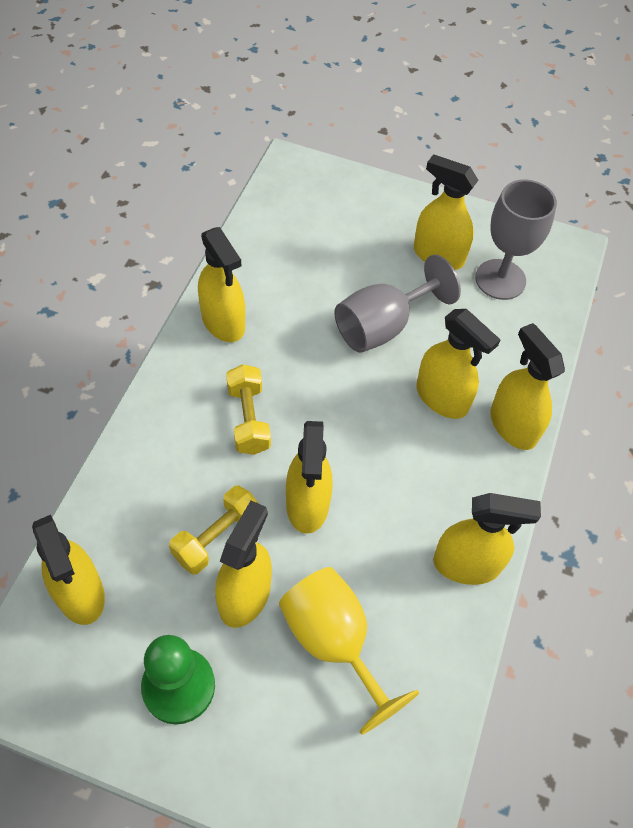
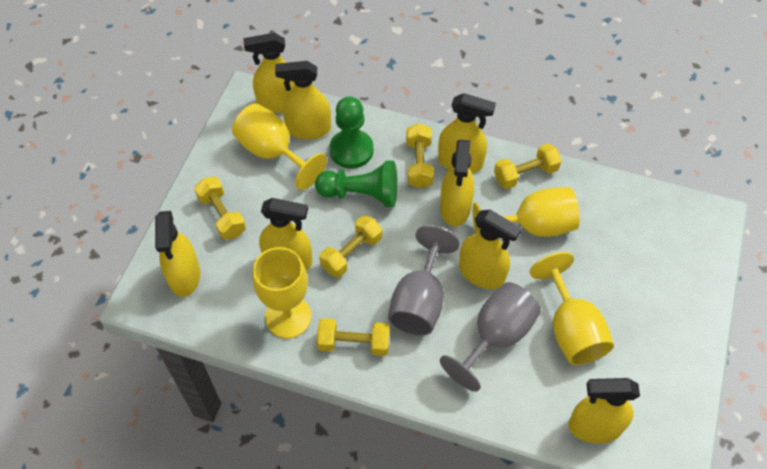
green pawn: 1 -> 2
yellow dumbbell: 2 -> 5
yellow goblet: 1 -> 4

